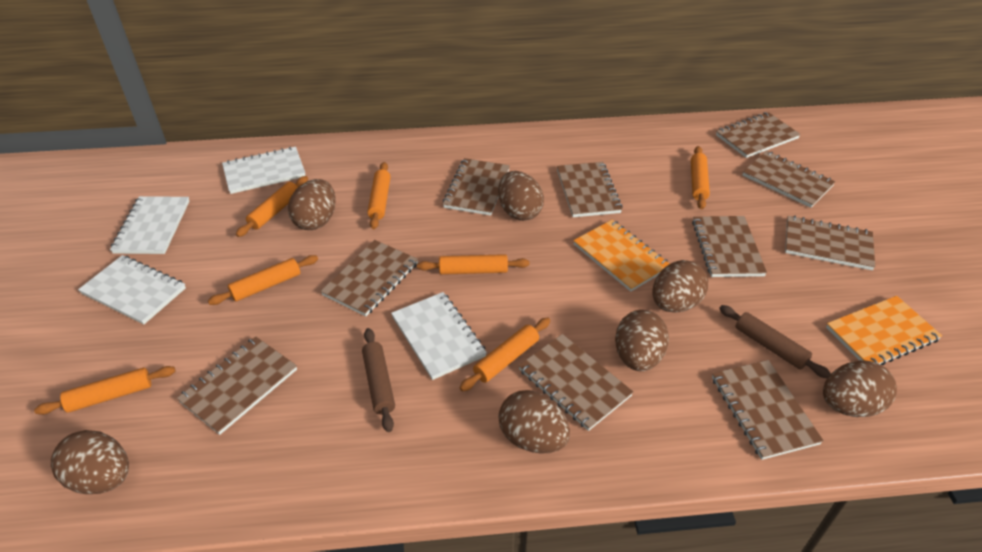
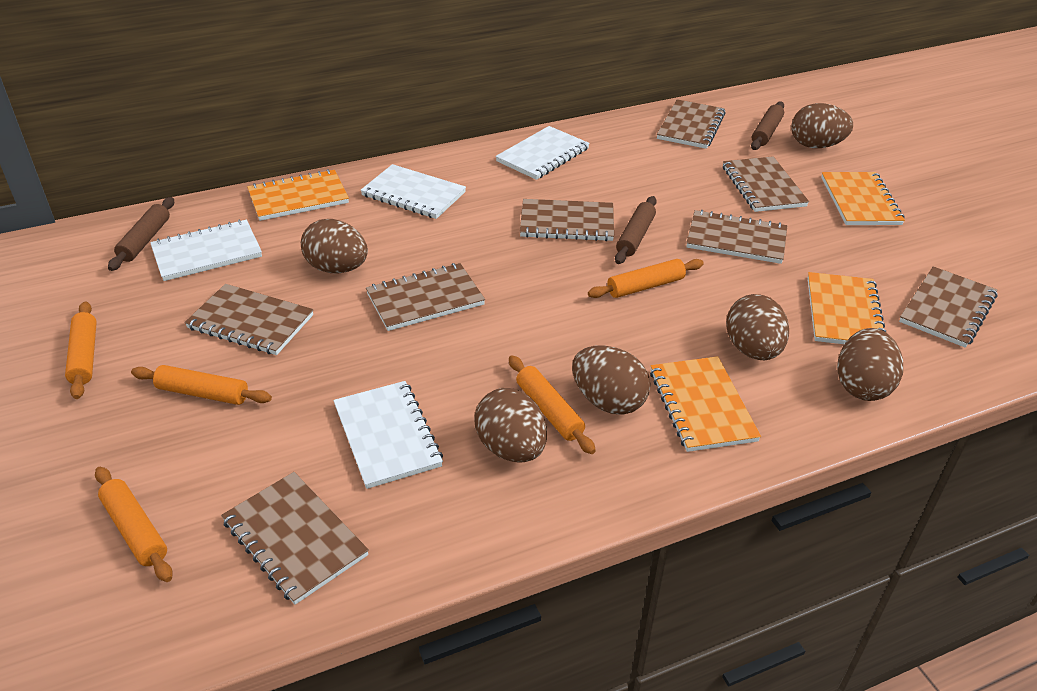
brown egg: 7 -> 6
brown notebook: 10 -> 8
brown rolling pin: 2 -> 3
orange notebook: 2 -> 4
orange rolling pin: 7 -> 5

